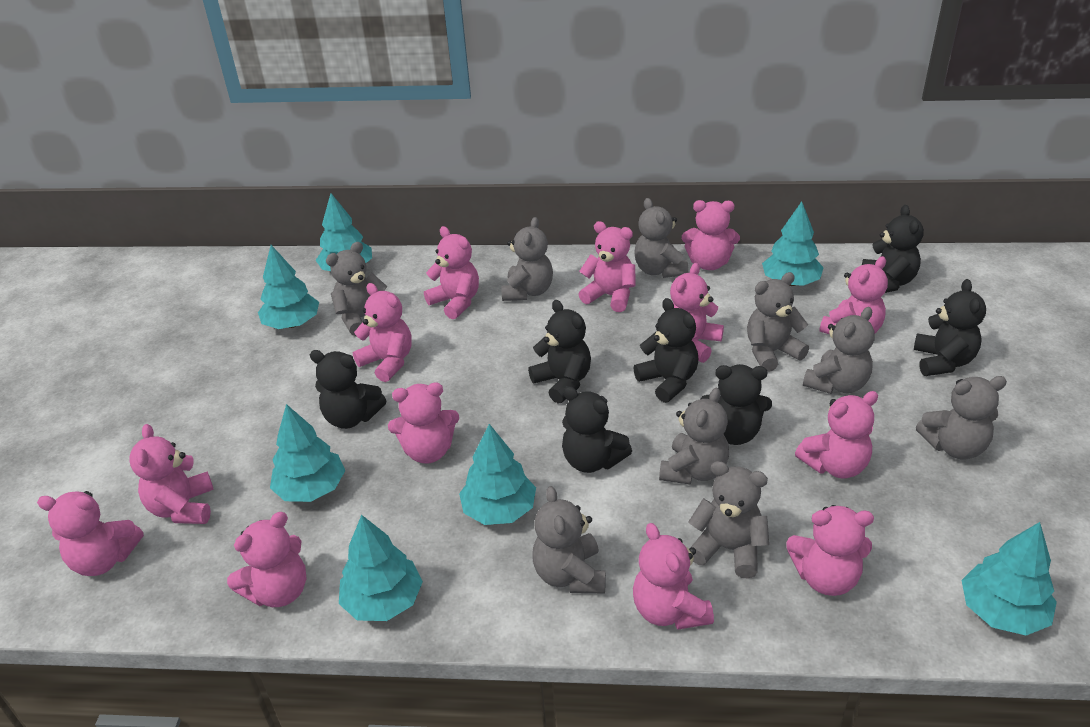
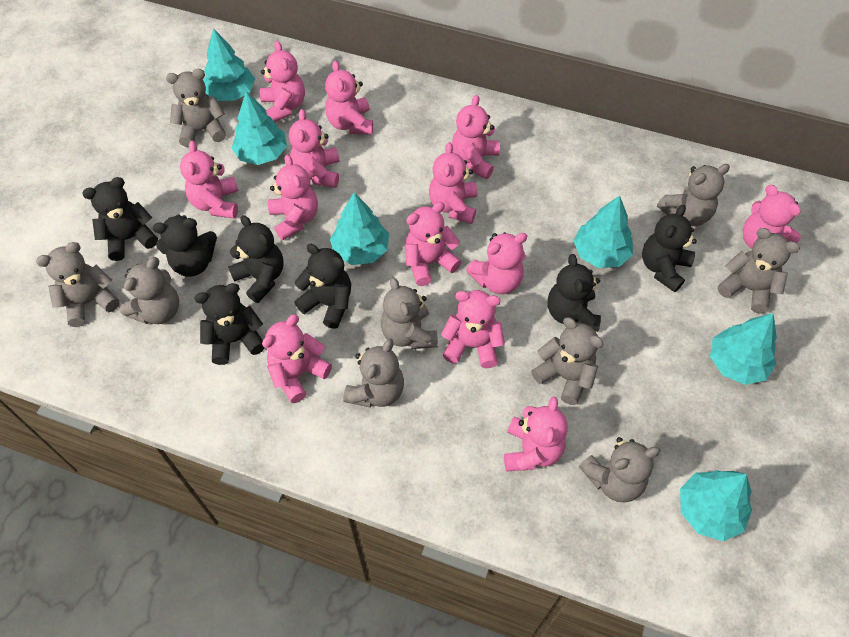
turquoise tree: 7 -> 6

